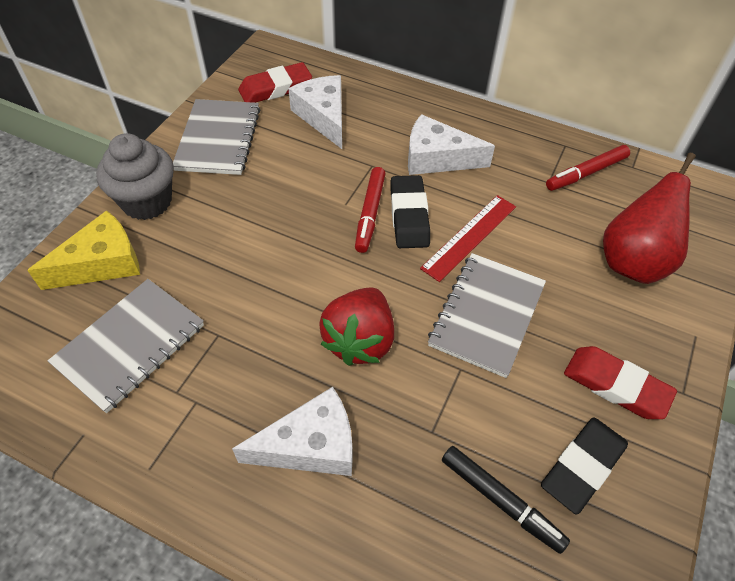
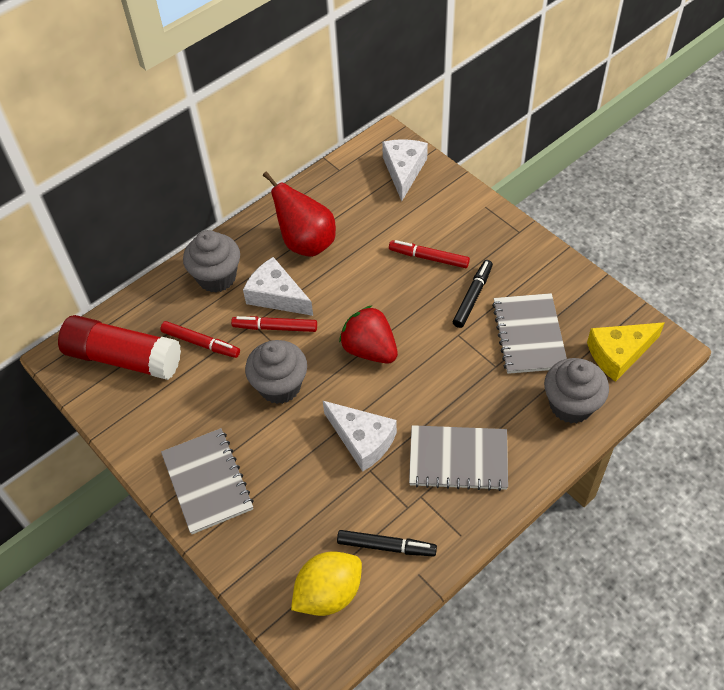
black eraser: 2 -> 0
black marker: 1 -> 2
grey cupcake: 1 -> 3
red eraser: 2 -> 0
red glue stick: 0 -> 1
red marker: 2 -> 3
red ruler: 1 -> 0
yellow lemon: 0 -> 1

